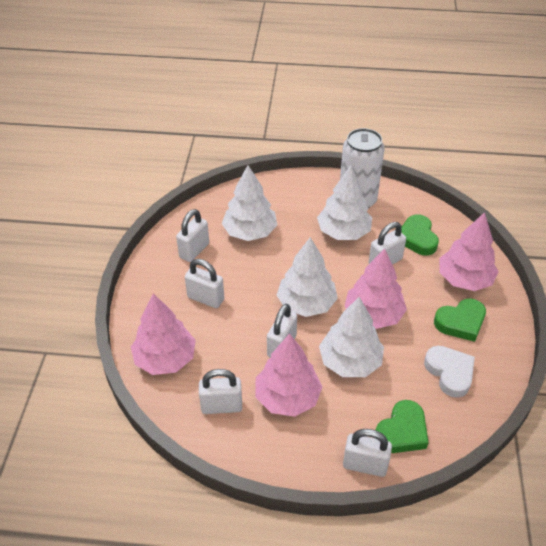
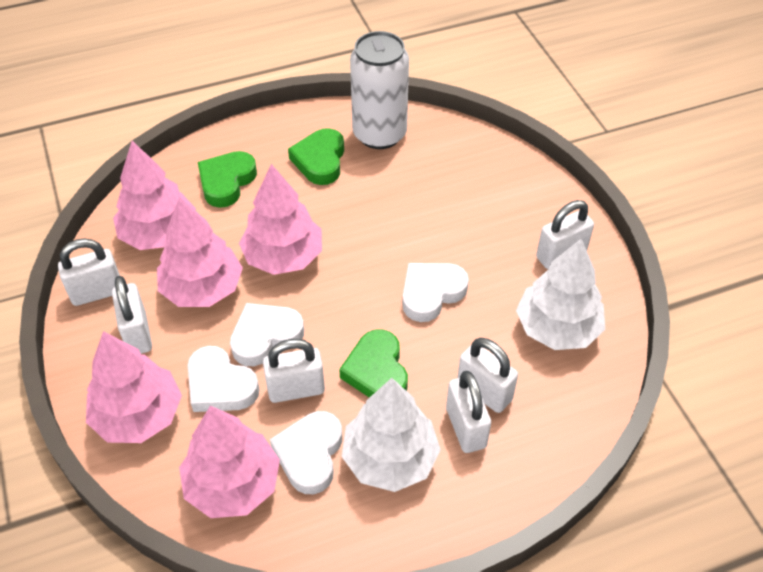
pink tree: 4 -> 5
white heart: 1 -> 4
white tree: 4 -> 2

